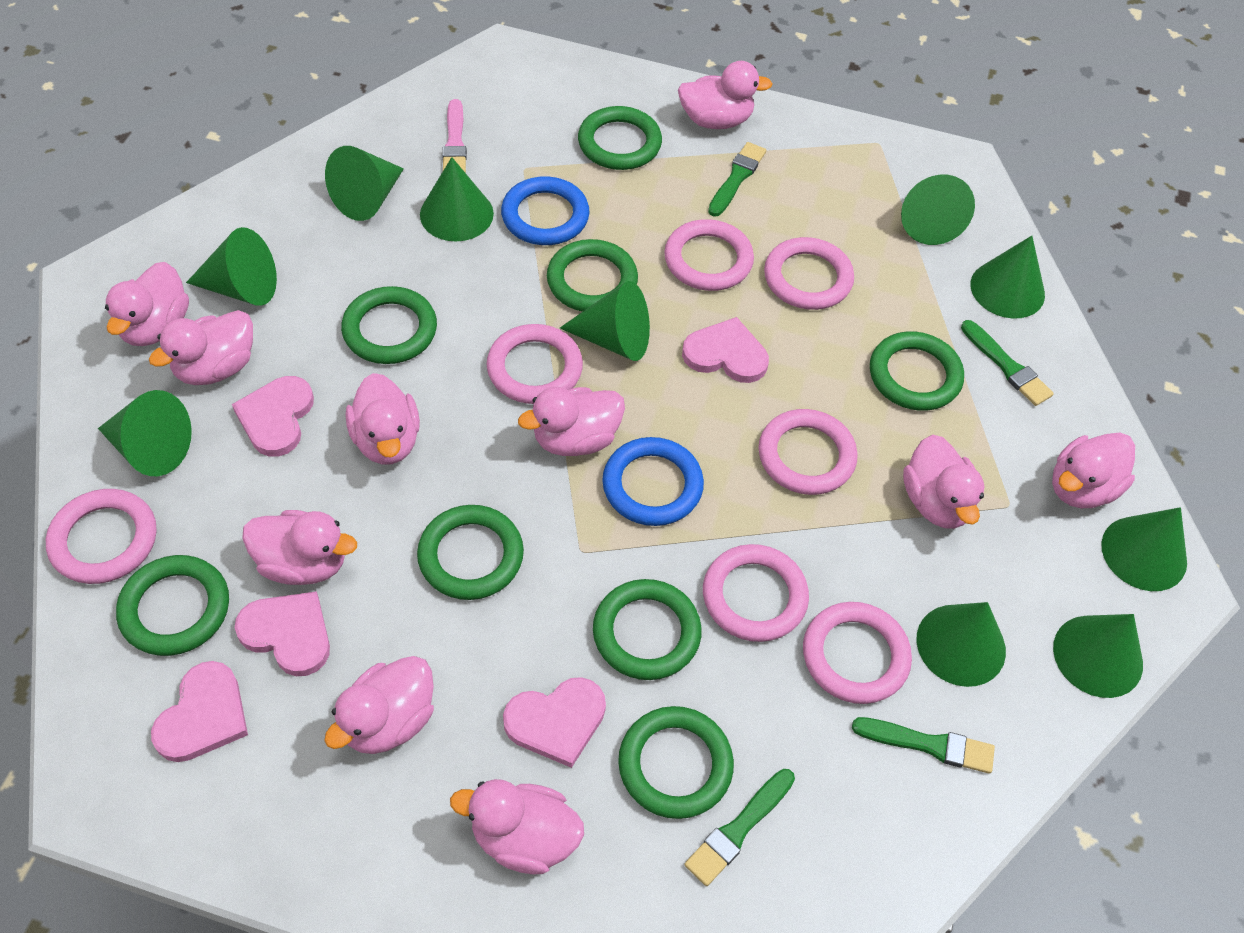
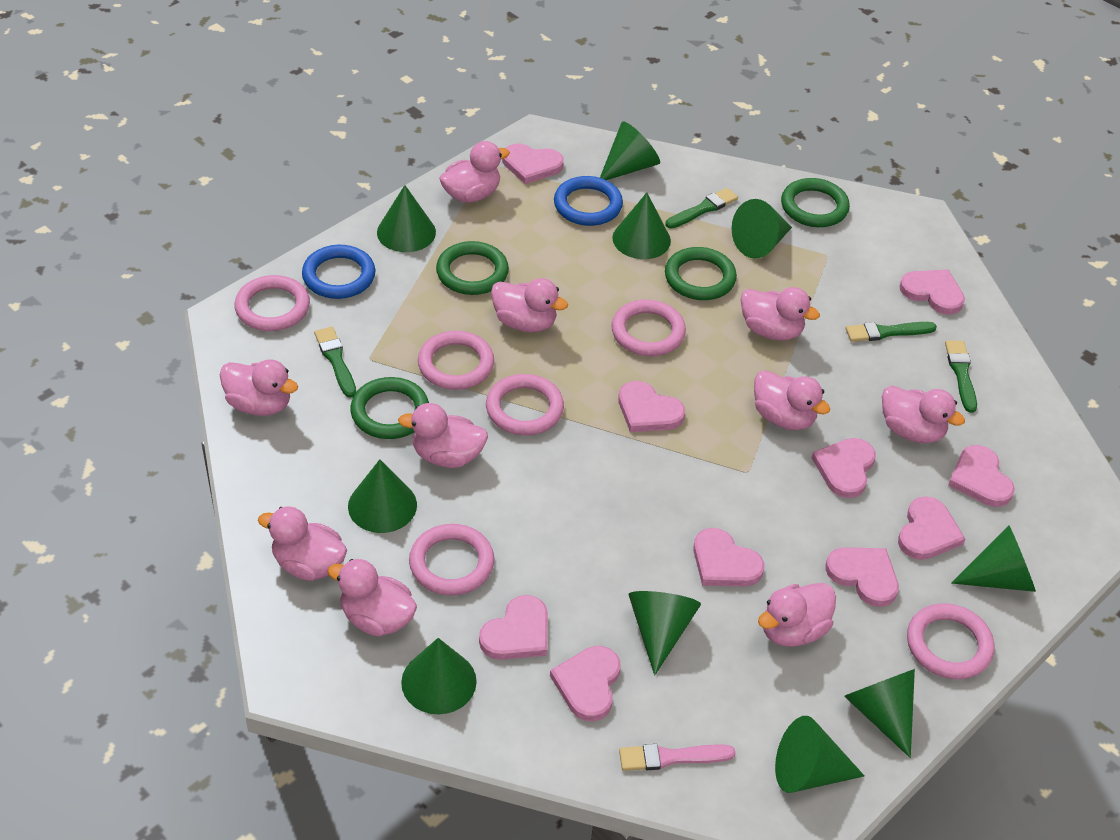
green ring: 8 -> 4
pink heart: 5 -> 10
pink ring: 7 -> 6

